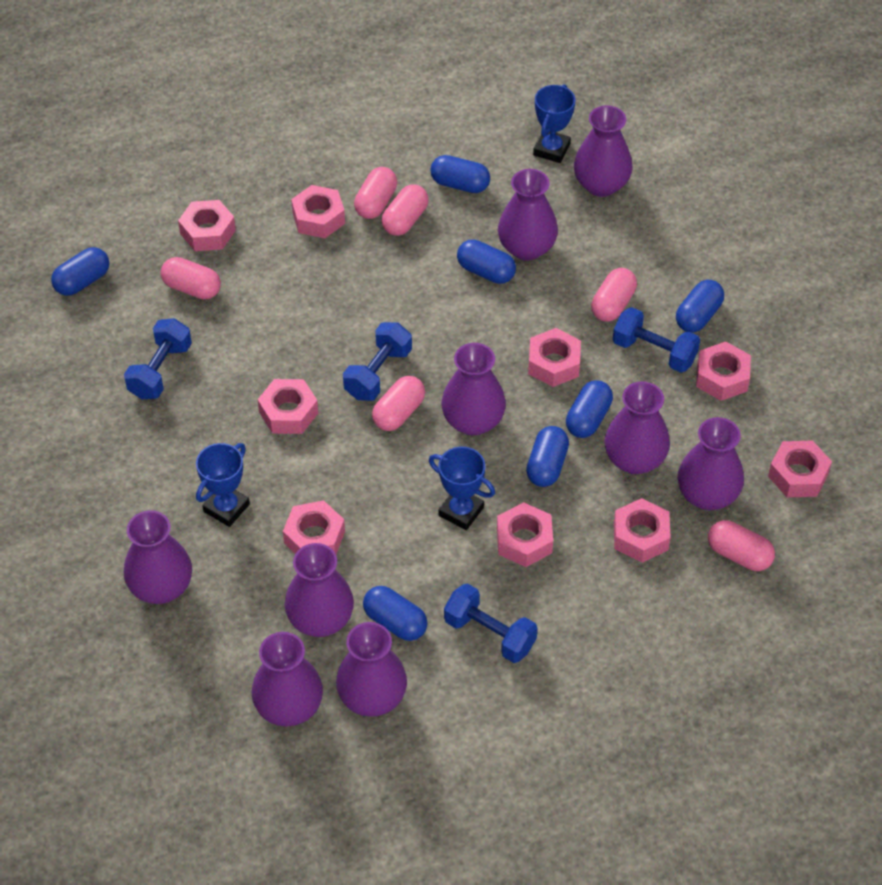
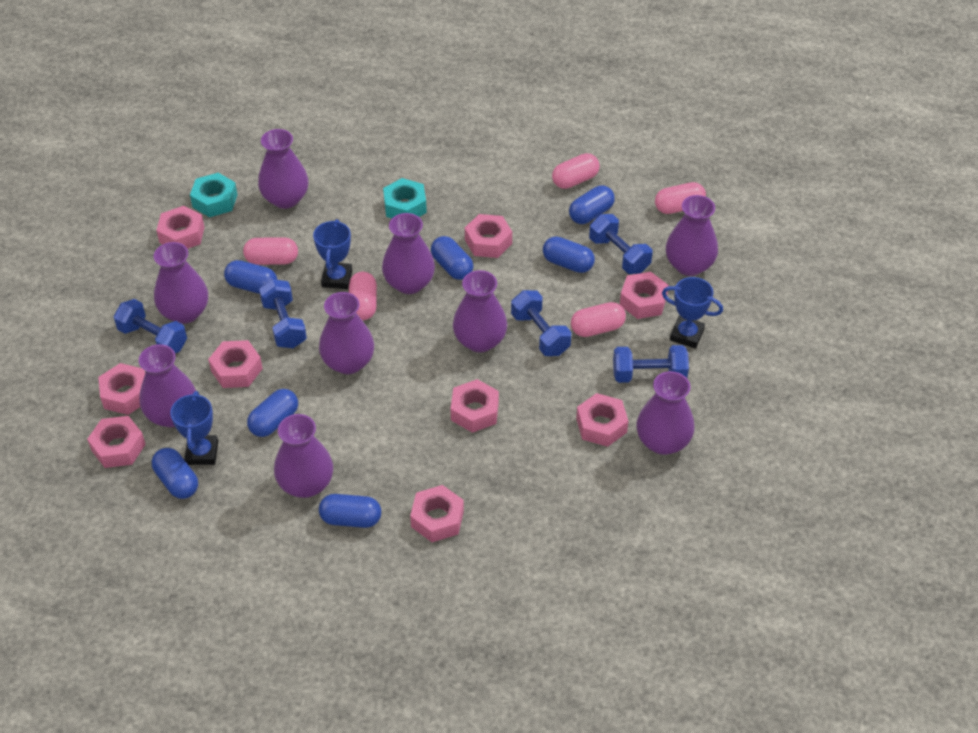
blue dumbbell: 4 -> 5
pink capsule: 6 -> 5
turquoise nut: 0 -> 2

